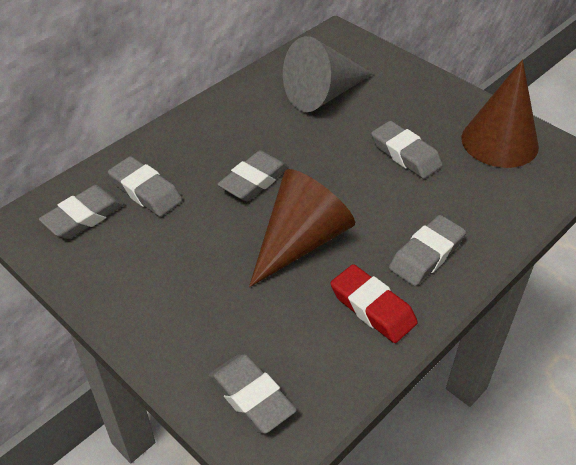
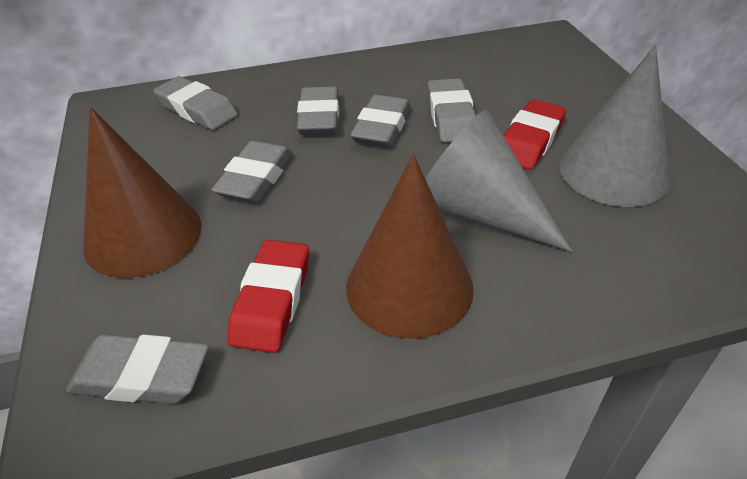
grey cone: 1 -> 2
red eraser: 1 -> 2

